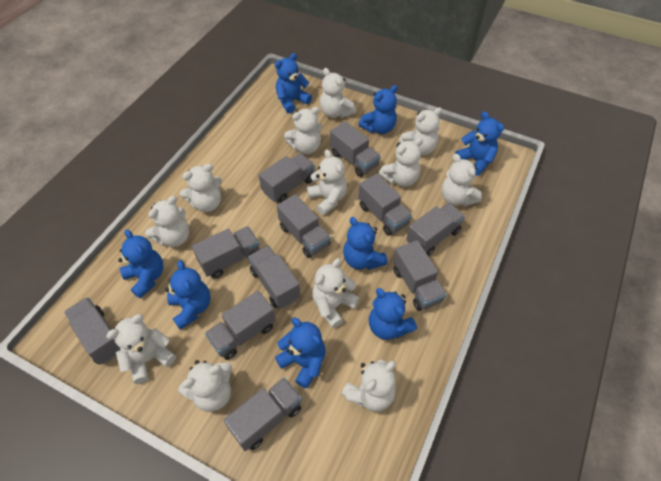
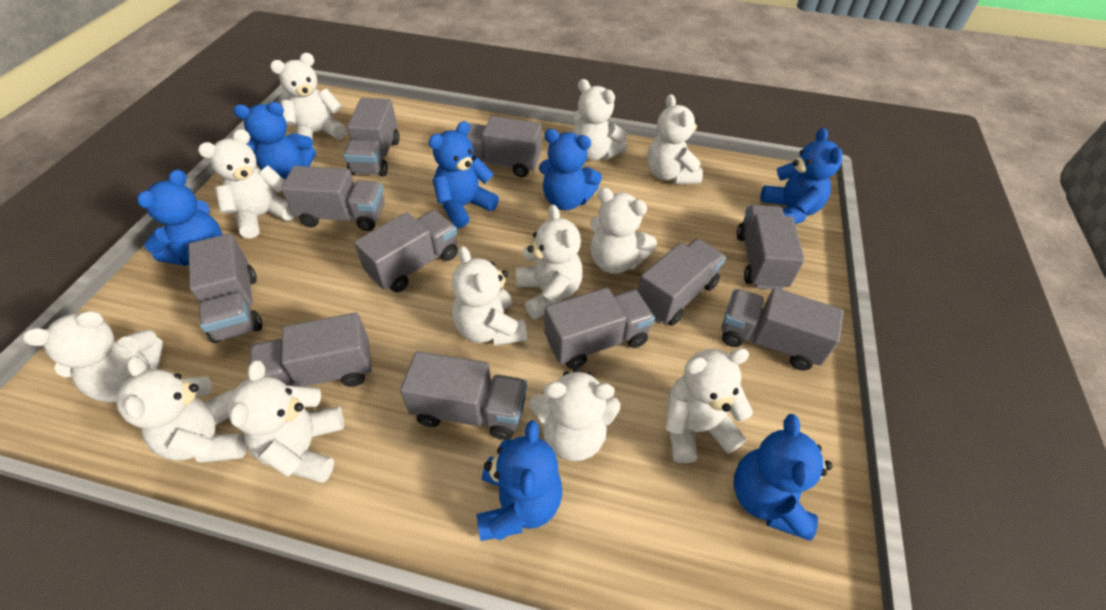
blue teddy bear: 8 -> 7

